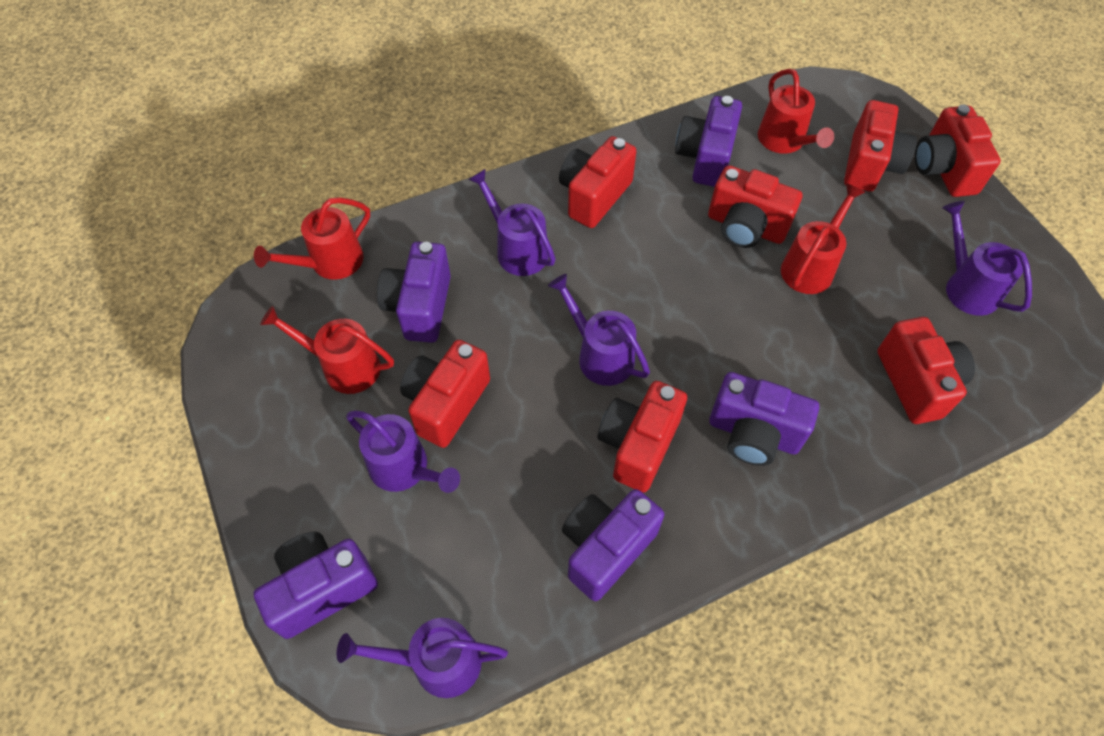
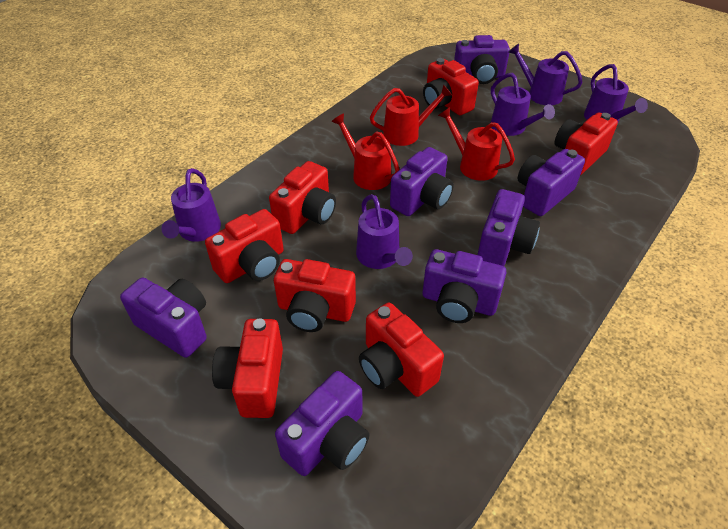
purple camera: 5 -> 7
red watering can: 4 -> 3

